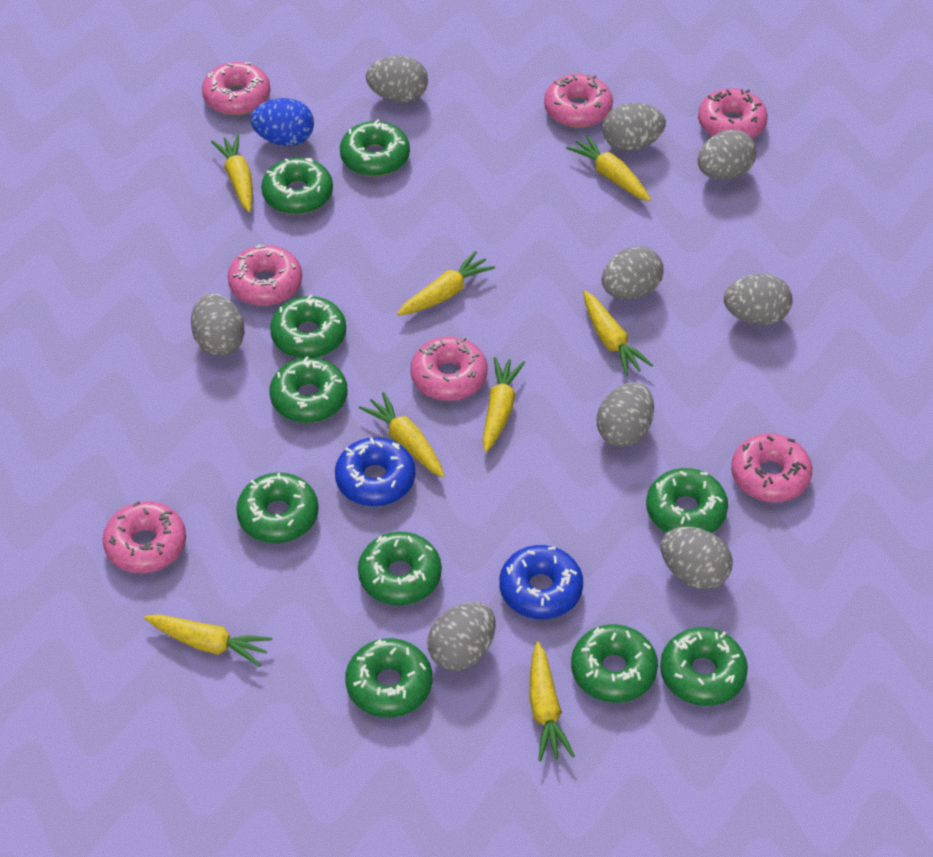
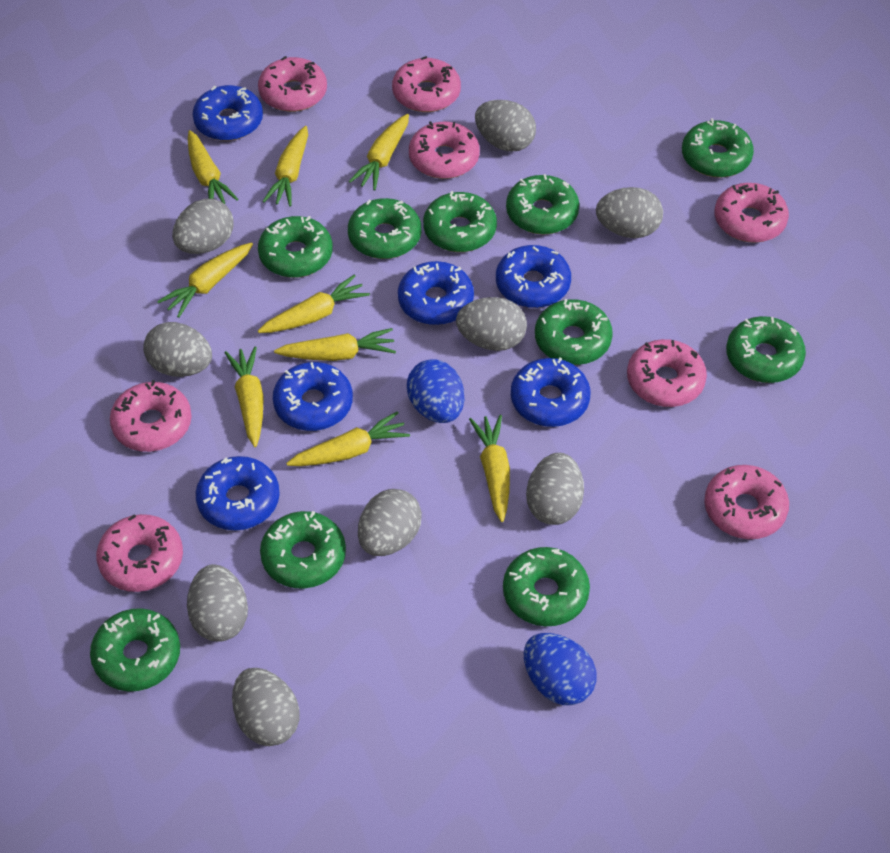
blue donut: 2 -> 6
blue egg: 1 -> 2
pink donut: 7 -> 8
yellow carrot: 8 -> 9

